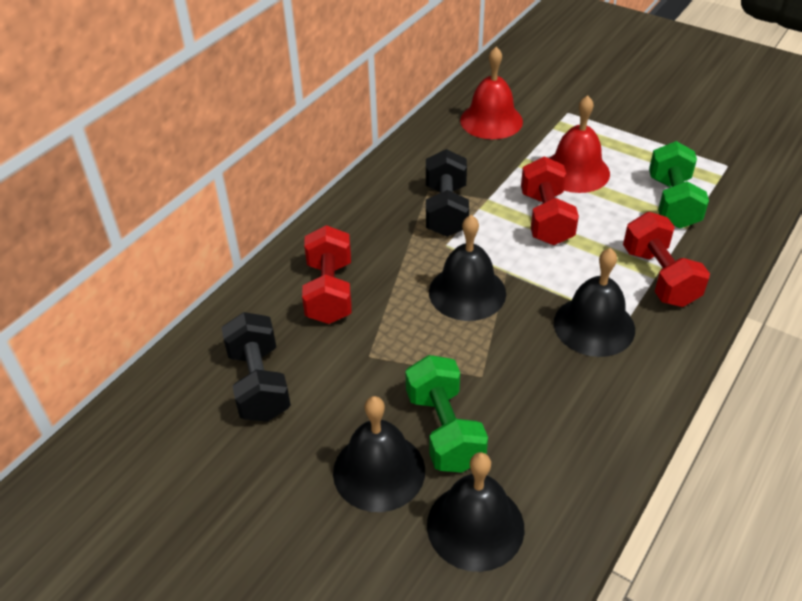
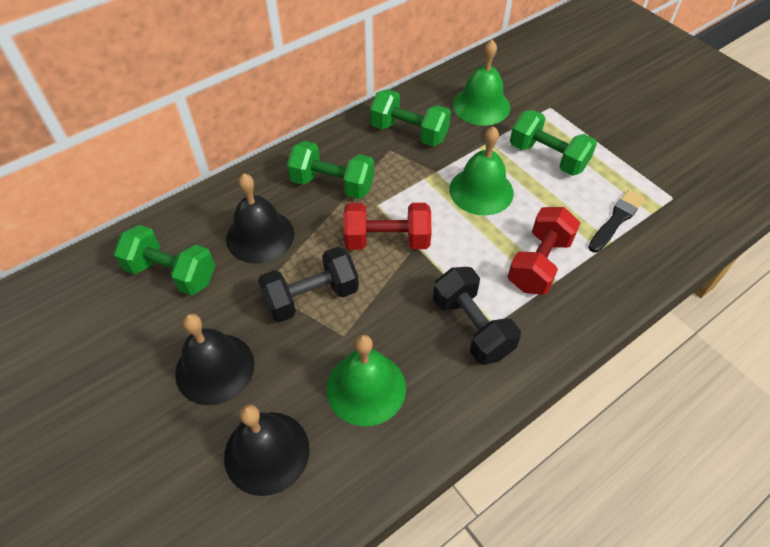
black bell: 4 -> 3
black brush: 0 -> 1
green bell: 0 -> 3
green dumbbell: 2 -> 4
red bell: 2 -> 0
red dumbbell: 3 -> 2

